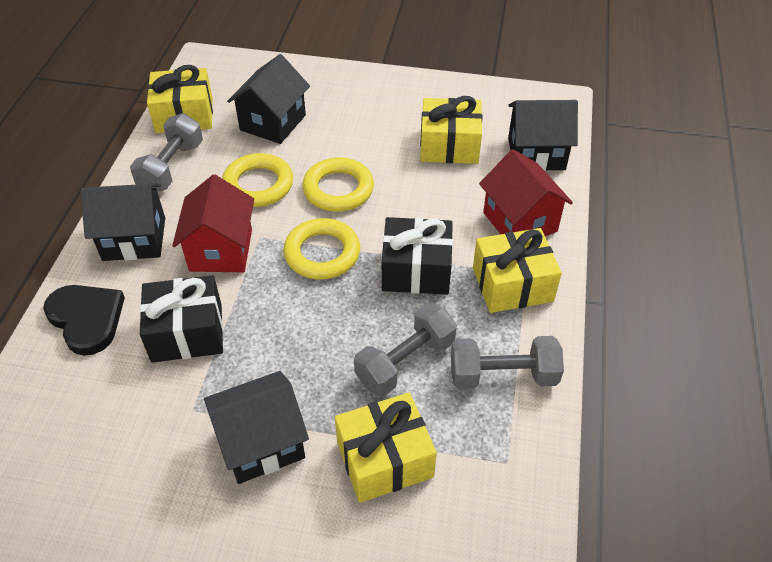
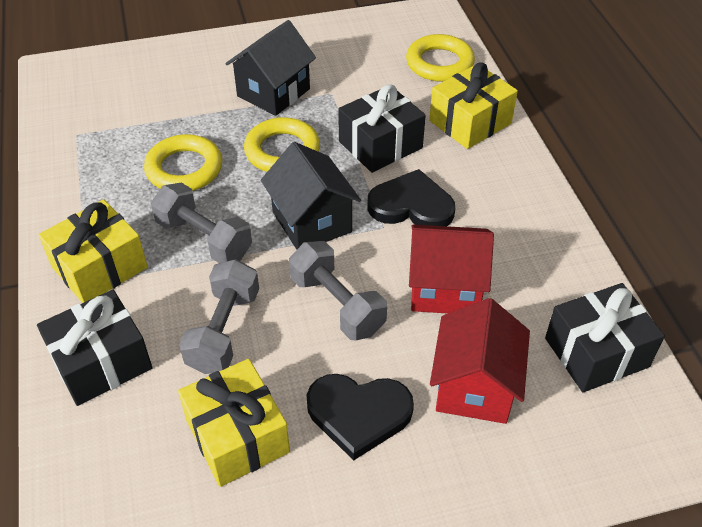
black gift: 2 -> 3
black heart: 1 -> 2
black house: 4 -> 2
yellow gift: 4 -> 3

